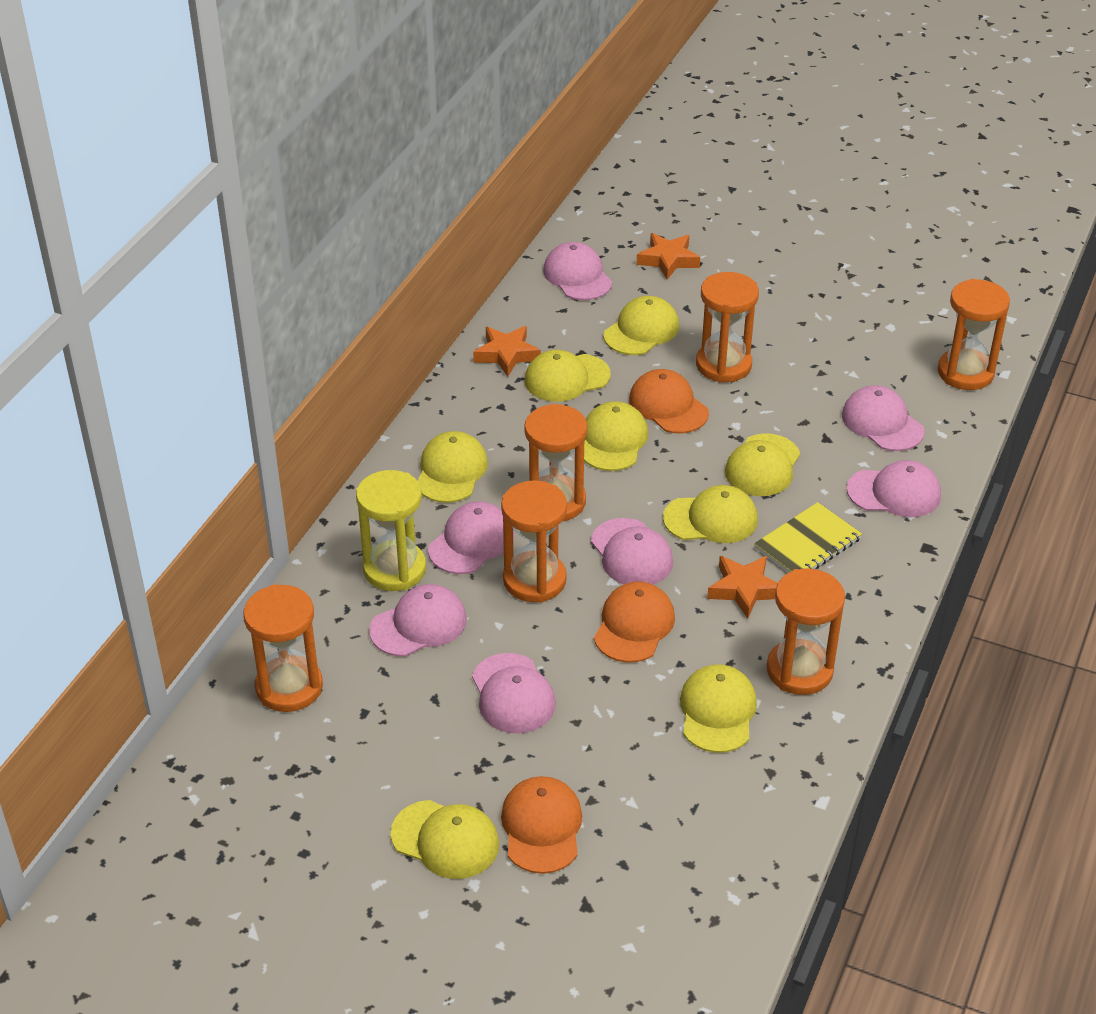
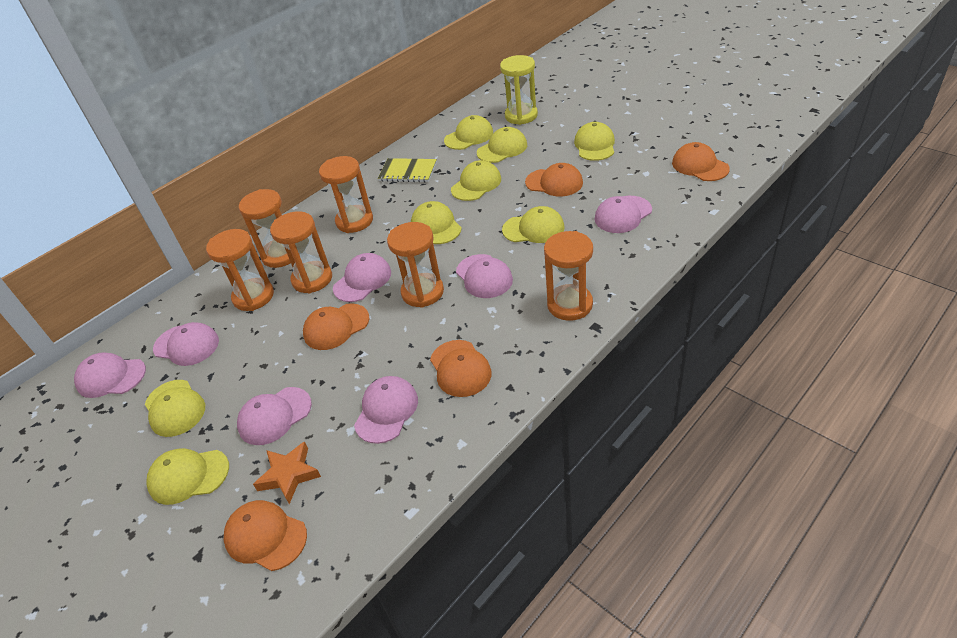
orange cap: 3 -> 5
orange star: 3 -> 1

